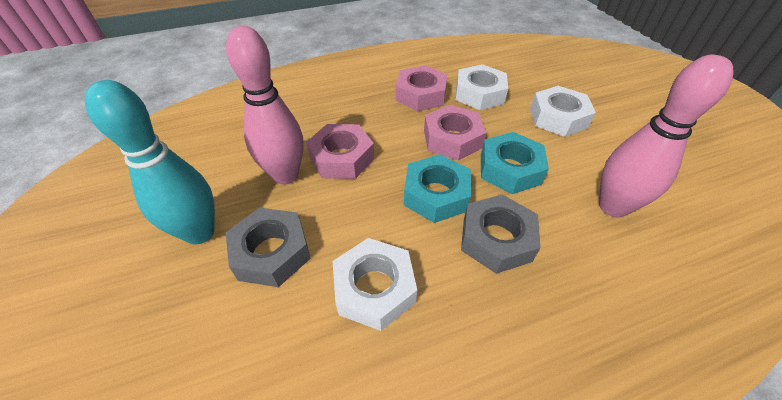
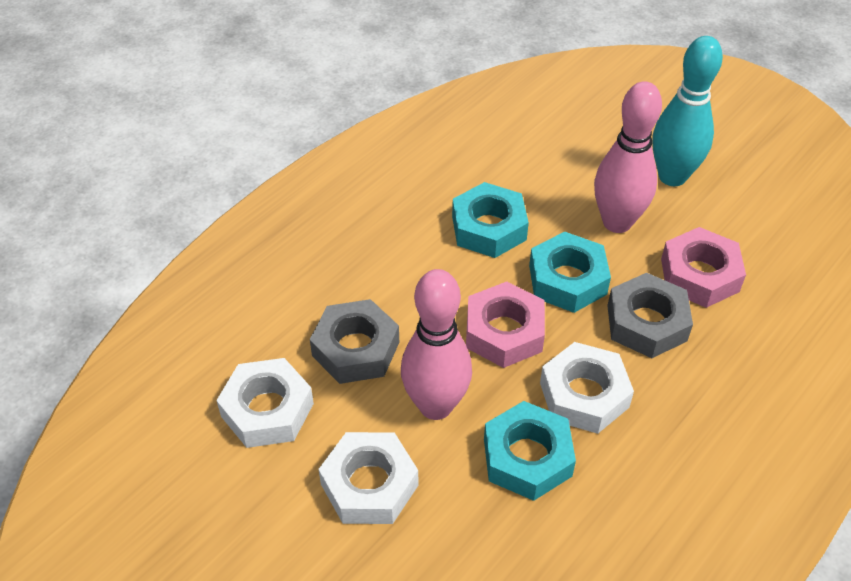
pink nut: 3 -> 2
turquoise nut: 2 -> 3

